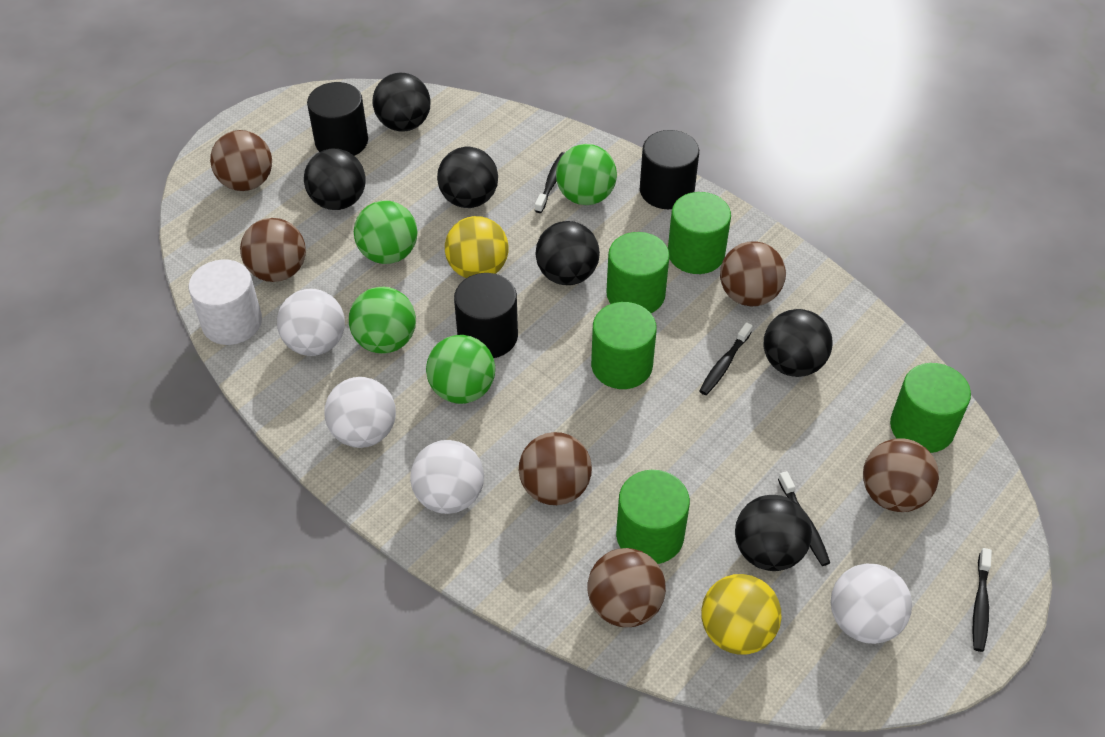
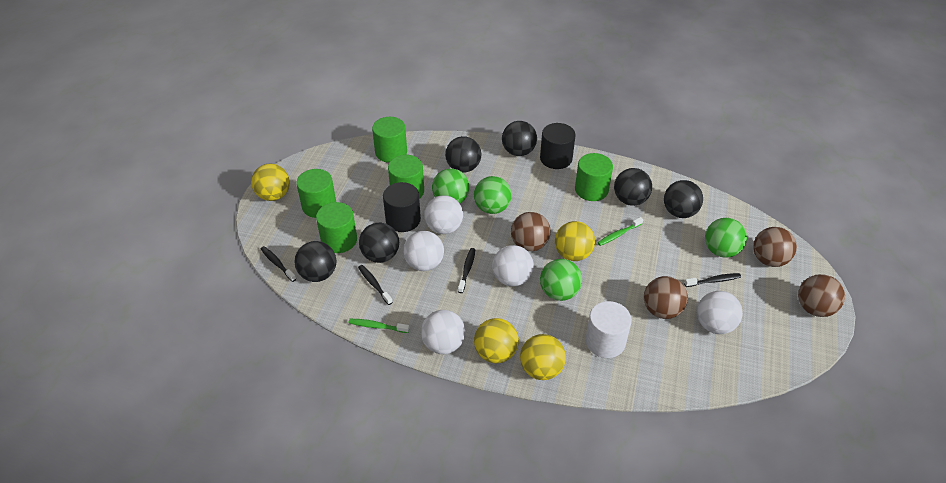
black cylinder: 3 -> 2
brown ball: 6 -> 4
green toothbrush: 0 -> 2
white ball: 4 -> 5
yellow ball: 2 -> 4

